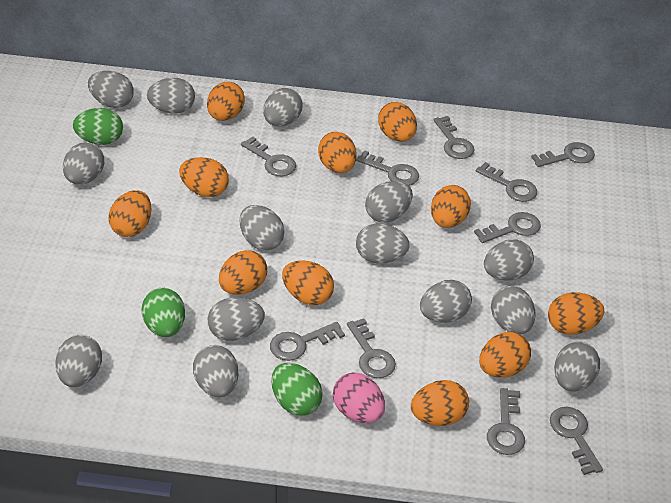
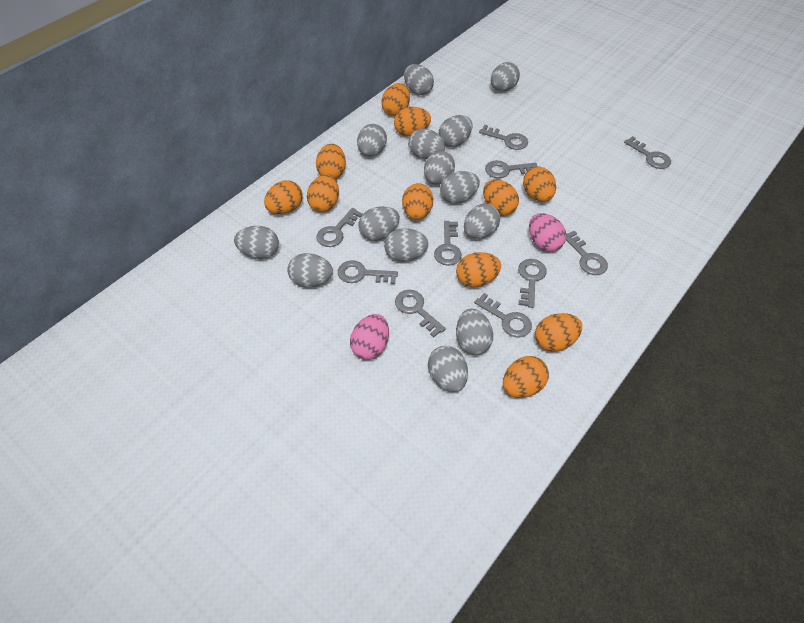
green egg: 3 -> 0
pink egg: 1 -> 2

